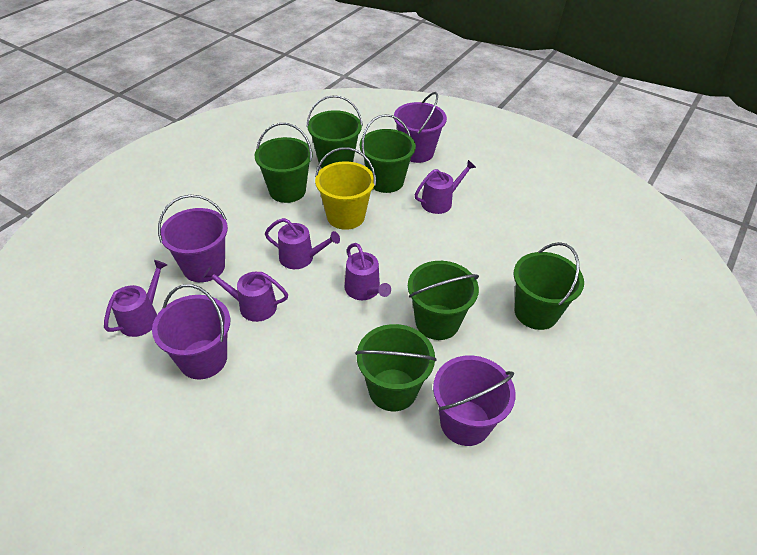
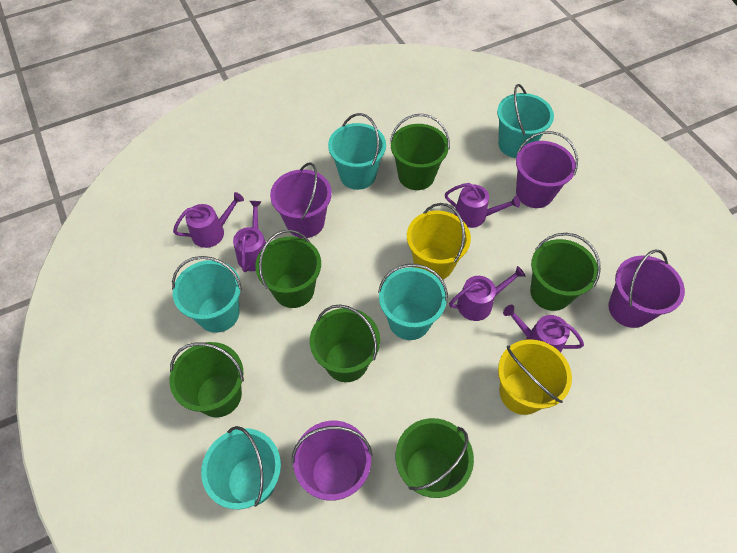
turquoise bucket: 0 -> 5
yellow bucket: 1 -> 2

